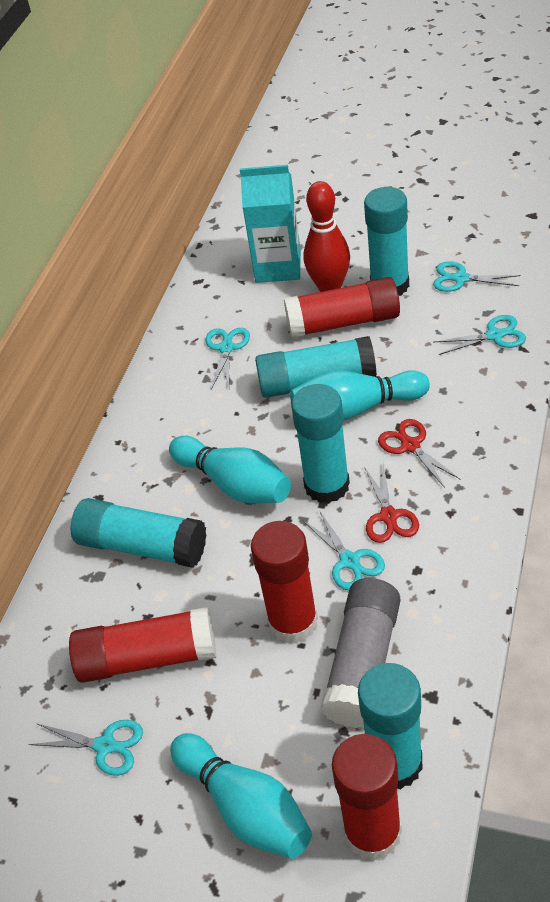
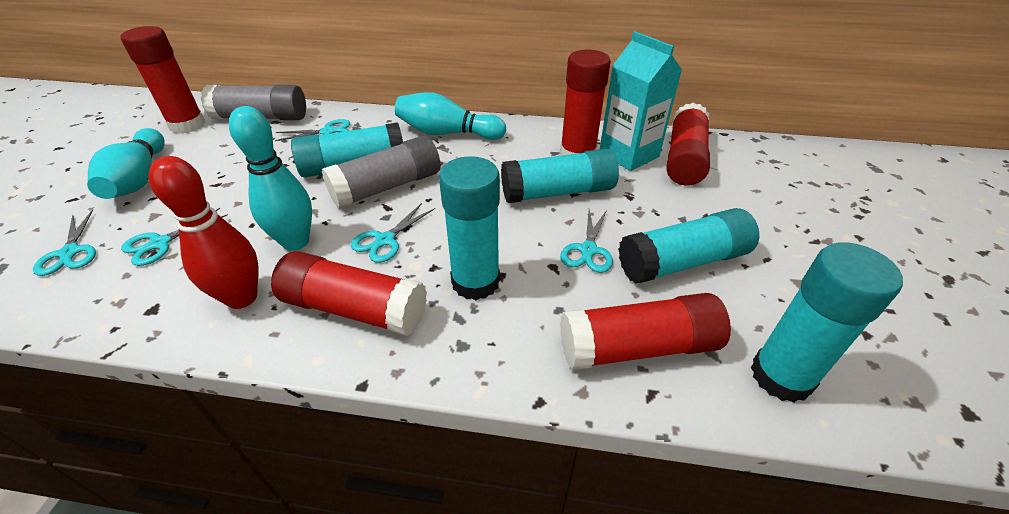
grey glue stick: 1 -> 2
red glue stick: 4 -> 5
red scissors: 2 -> 0

